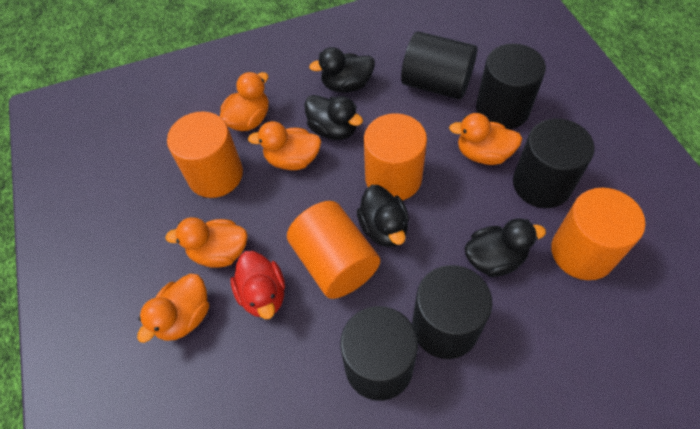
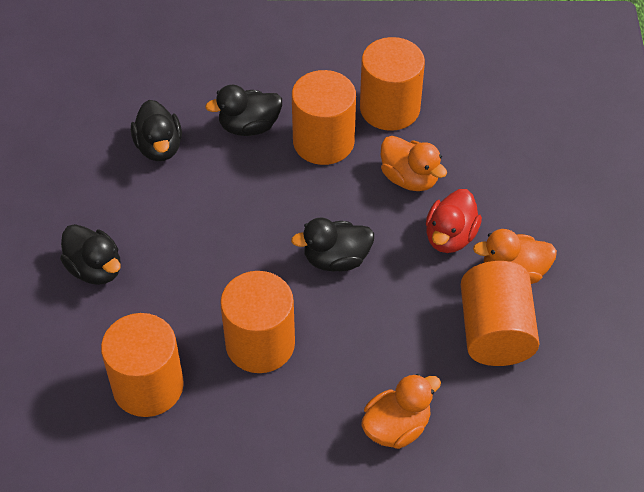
black cylinder: 5 -> 0
orange cylinder: 4 -> 5
orange duck: 5 -> 3

